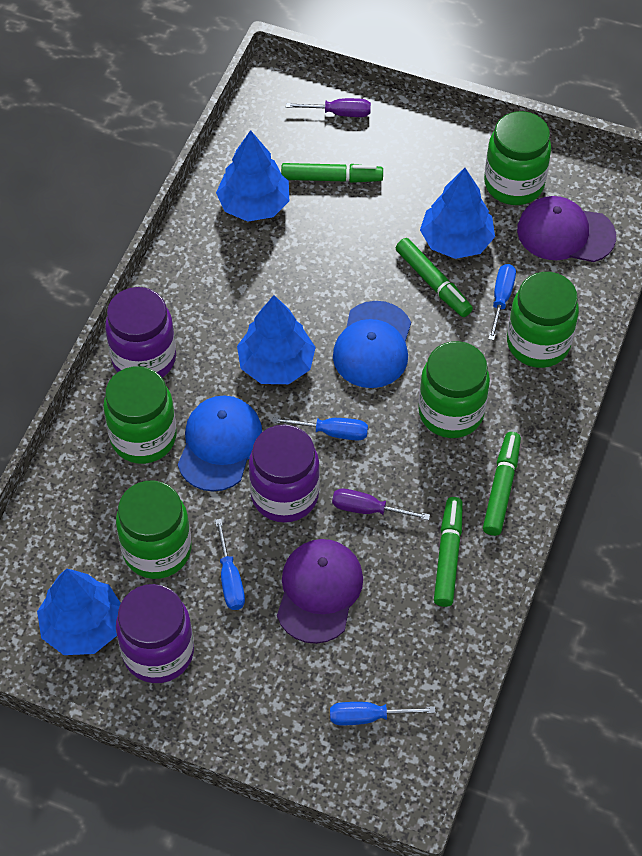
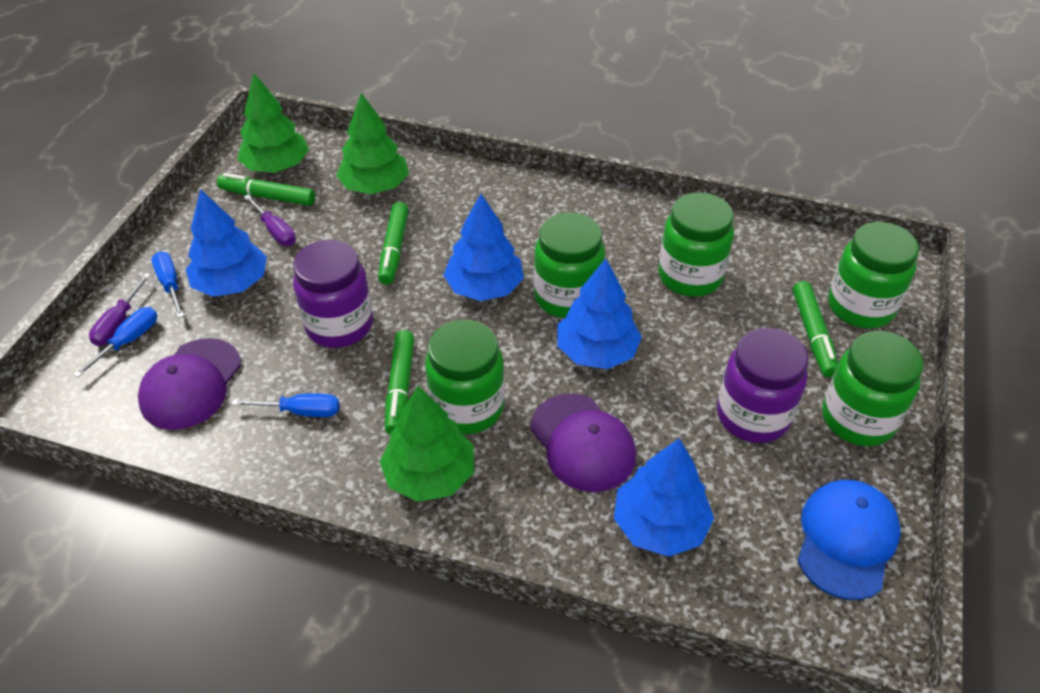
blue cap: 2 -> 1
blue screwdriver: 4 -> 3
green tree: 0 -> 3
purple jar: 3 -> 2

